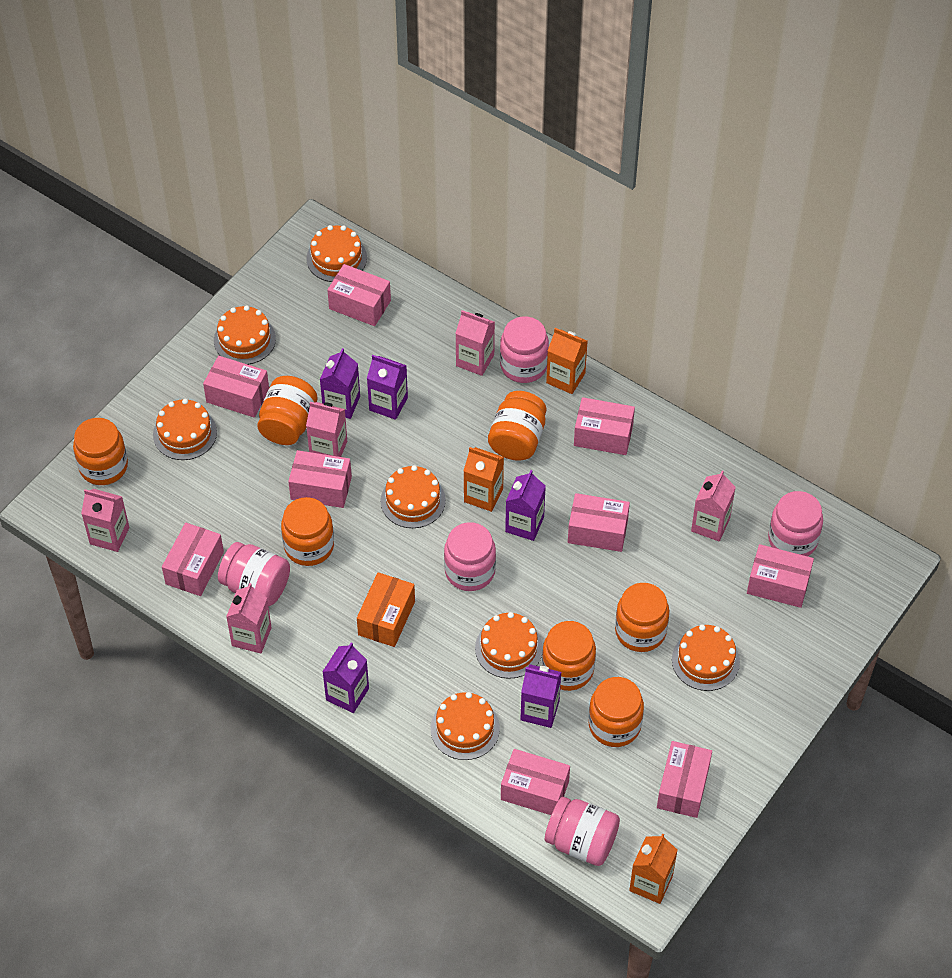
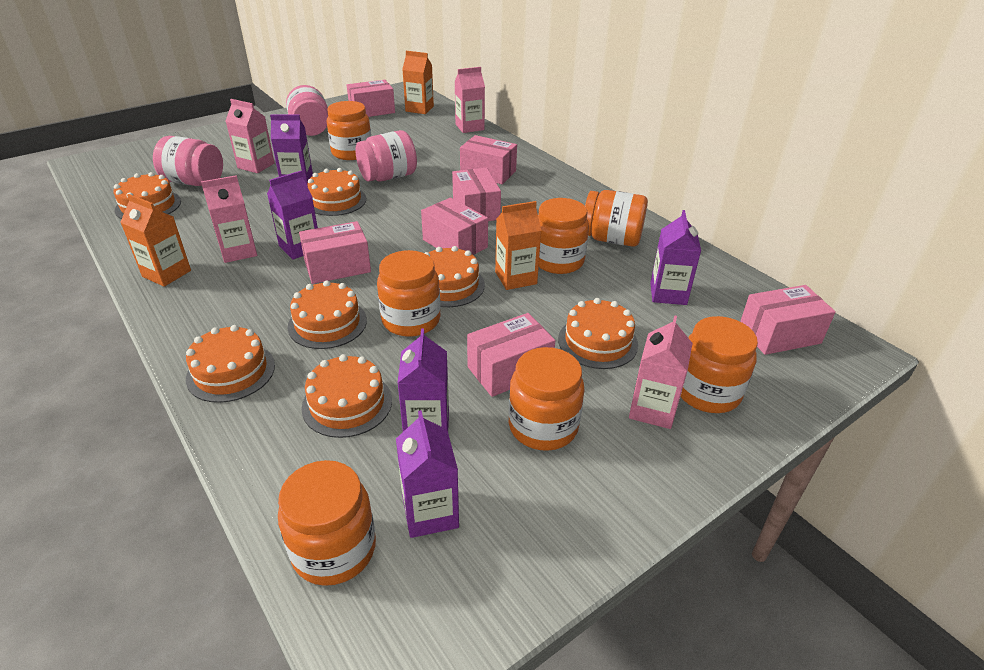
orange box: 1 -> 0
pink box: 9 -> 7
pink carton: 5 -> 4
pink jar: 5 -> 3

